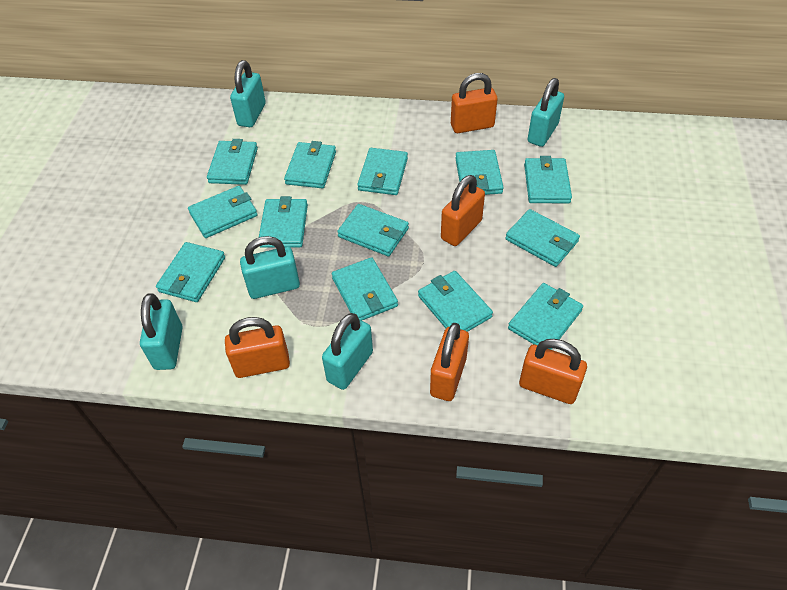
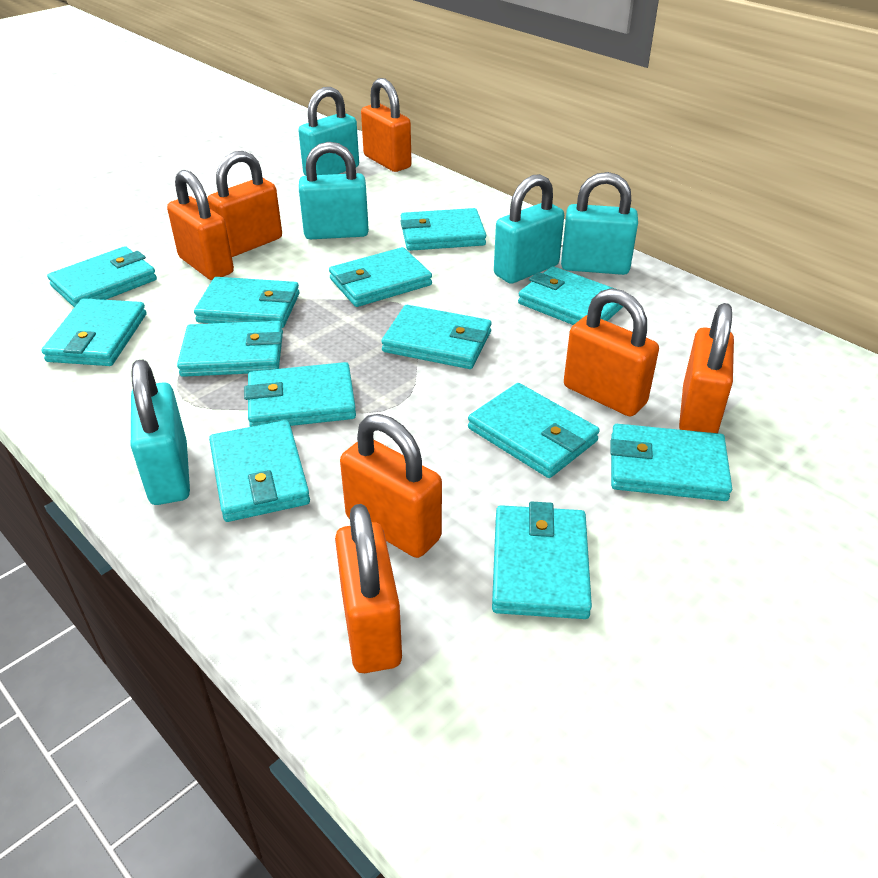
orange padlock: 5 -> 7

